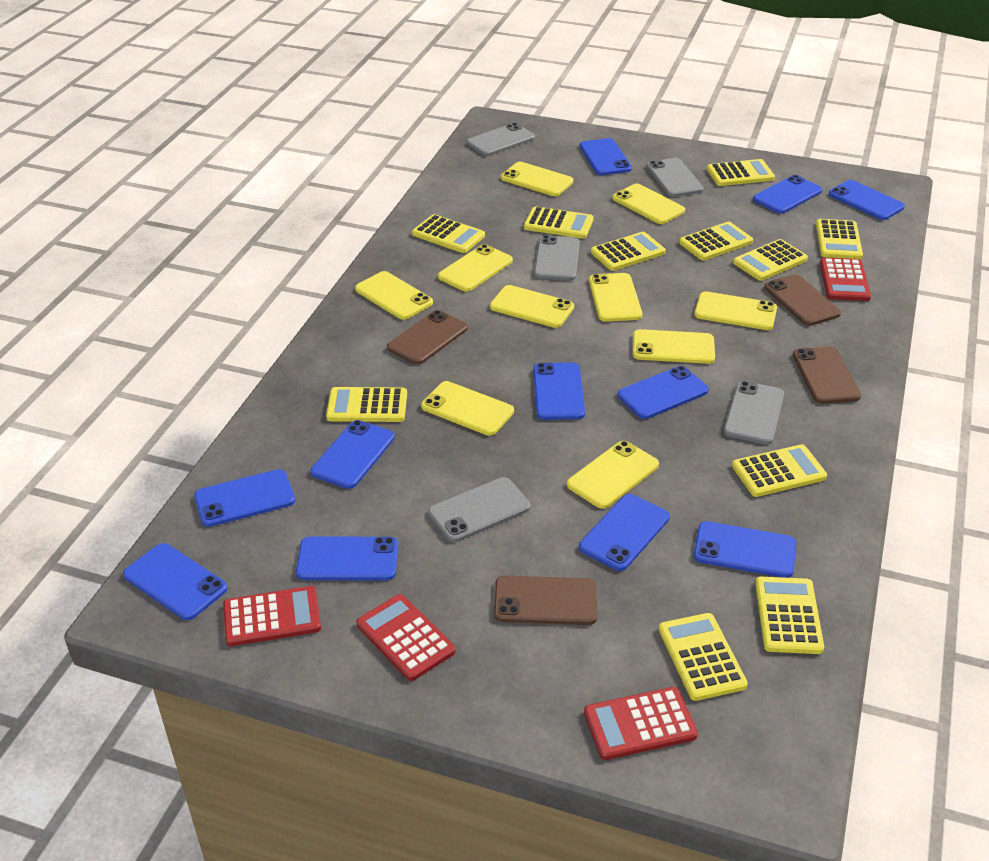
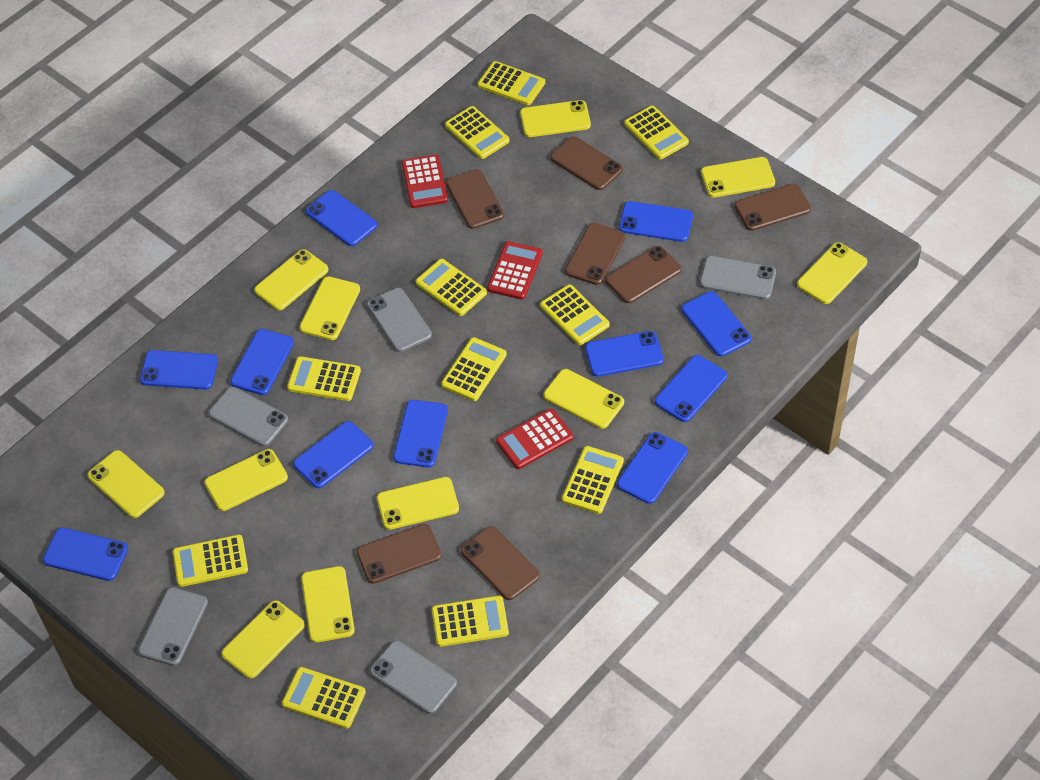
brown phone: 4 -> 7
red calculator: 4 -> 3
yellow phone: 10 -> 11

